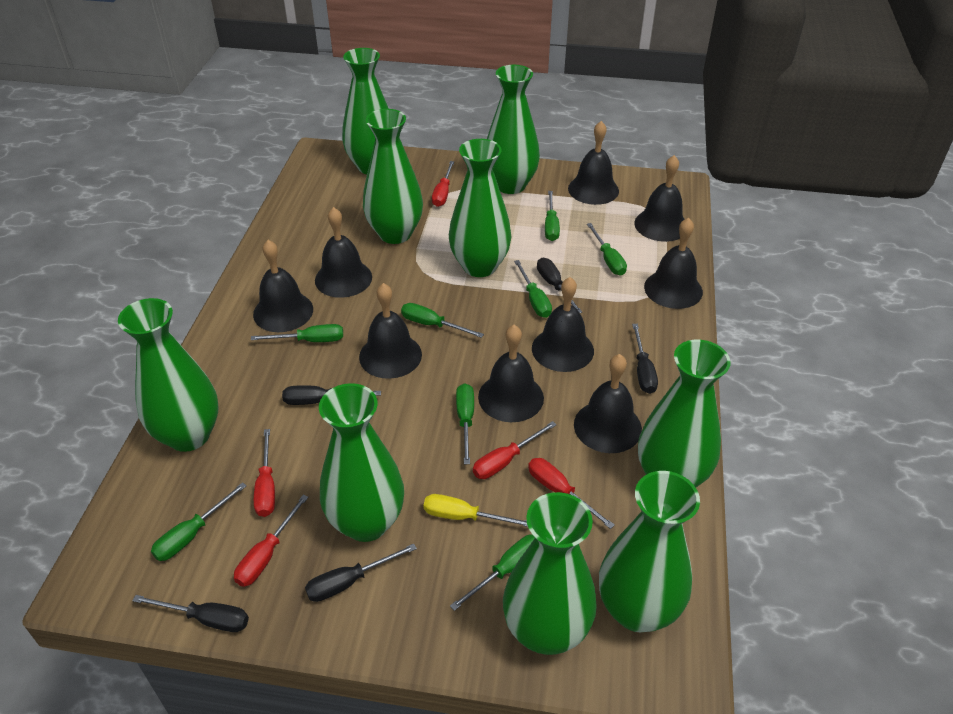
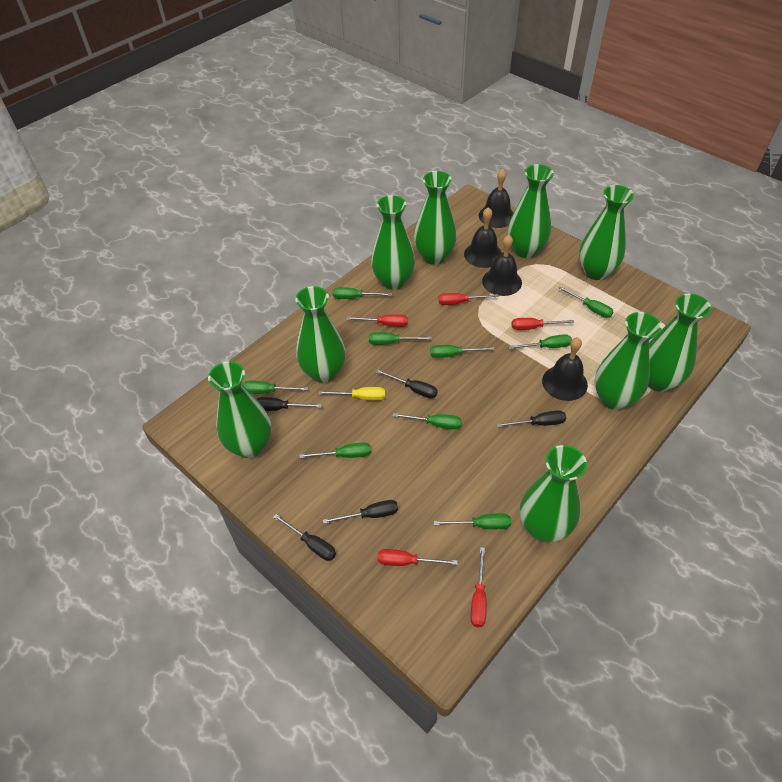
black bell: 9 -> 4
green screwdriver: 8 -> 9

